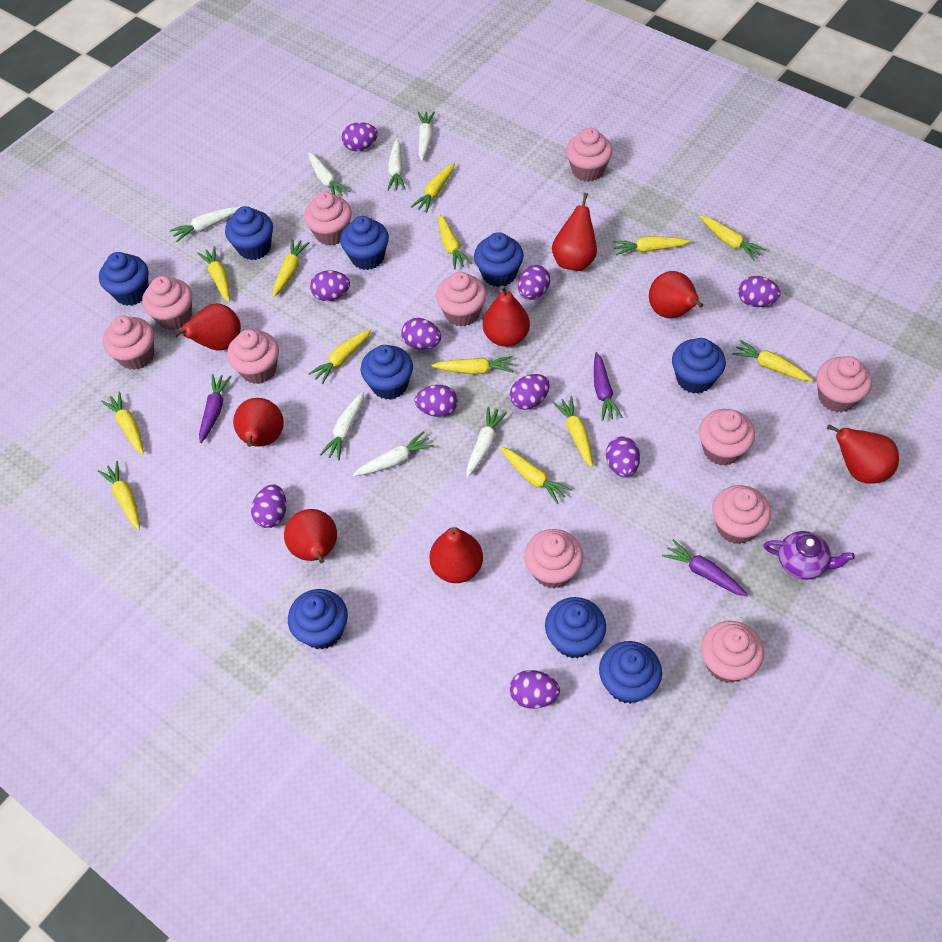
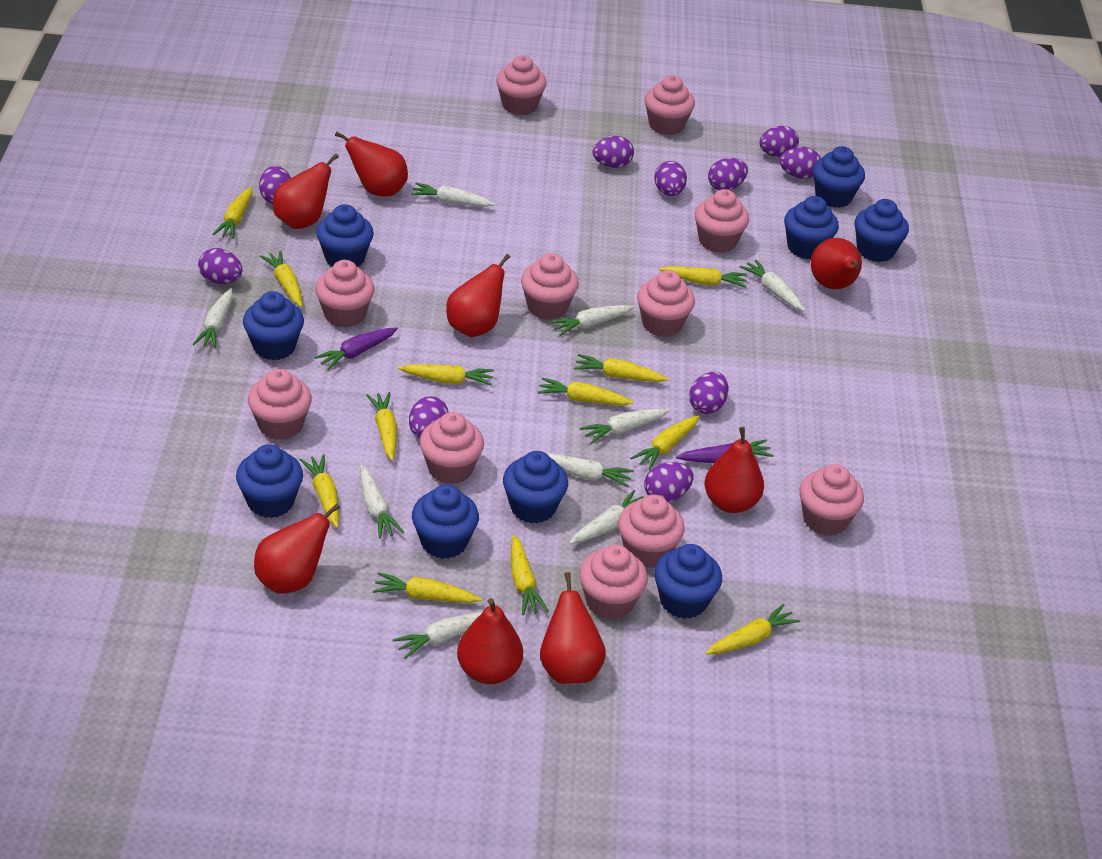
purple carrot: 3 -> 2
purple teapot: 1 -> 0
white carrot: 7 -> 9
yellow carrot: 13 -> 12

